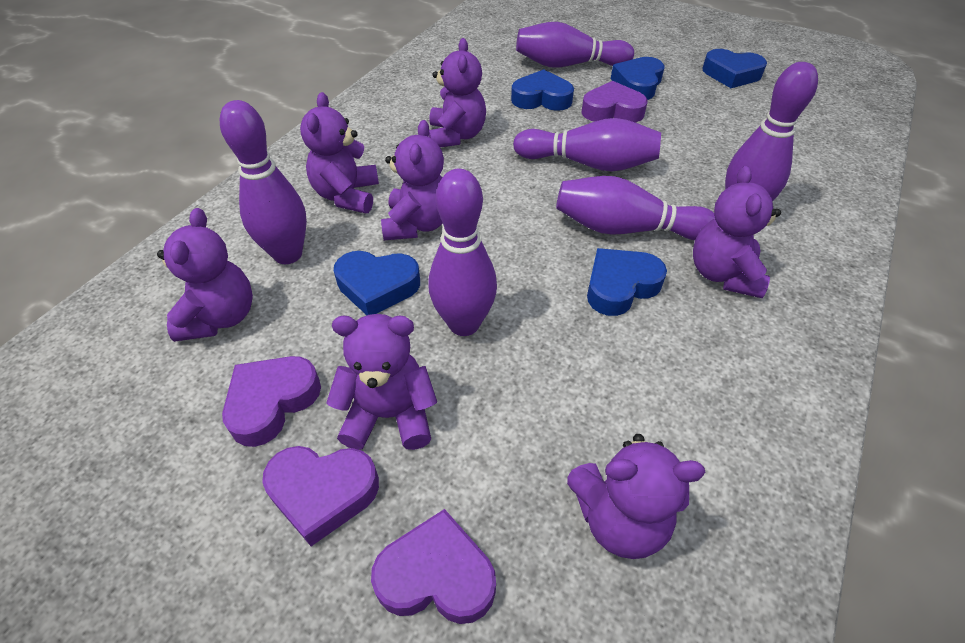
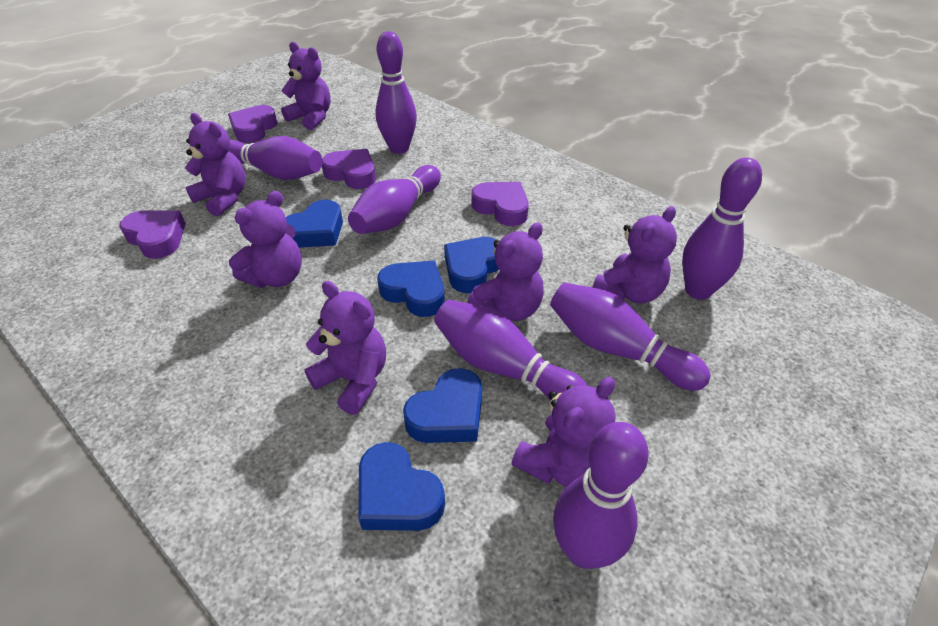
purple bowling pin: 6 -> 7

